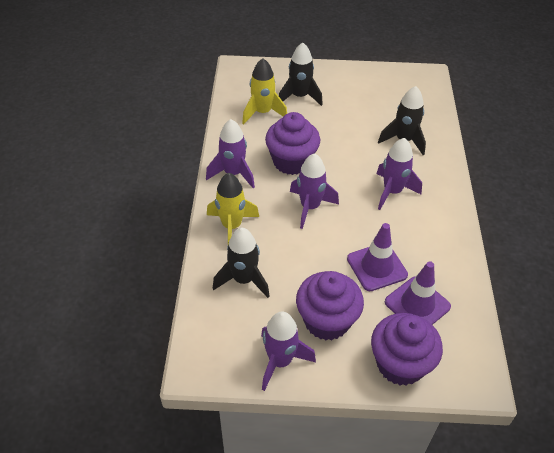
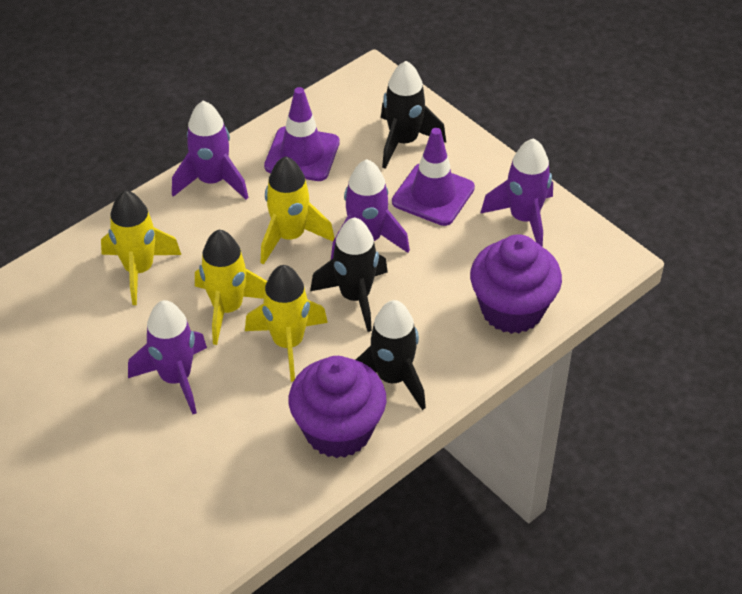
purple cupcake: 3 -> 2
yellow rocket: 2 -> 4

